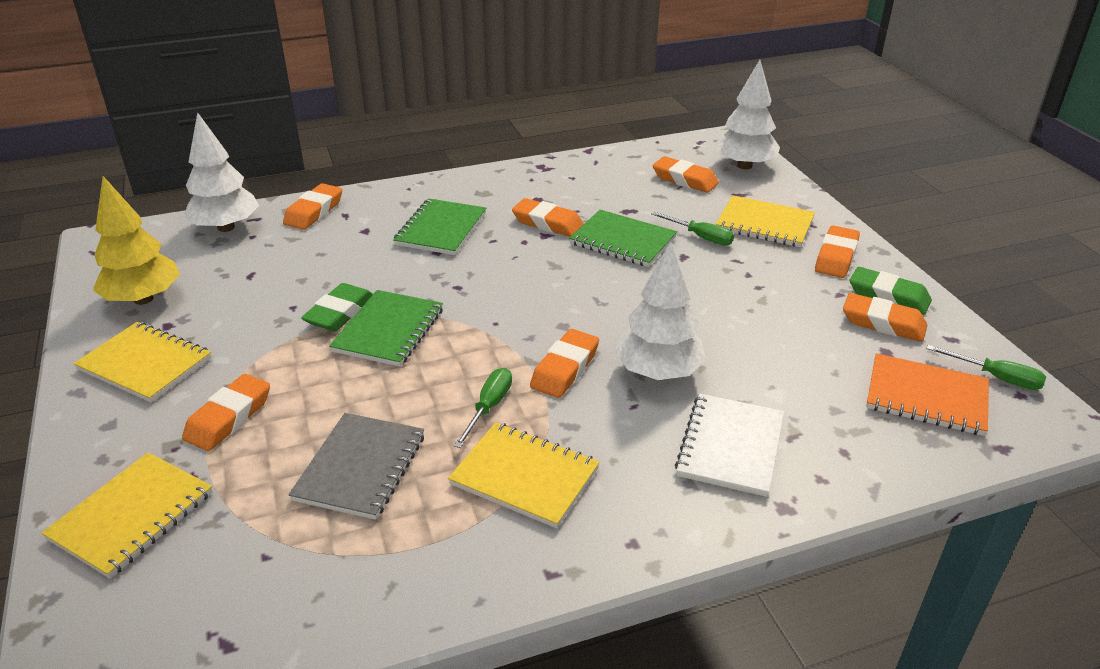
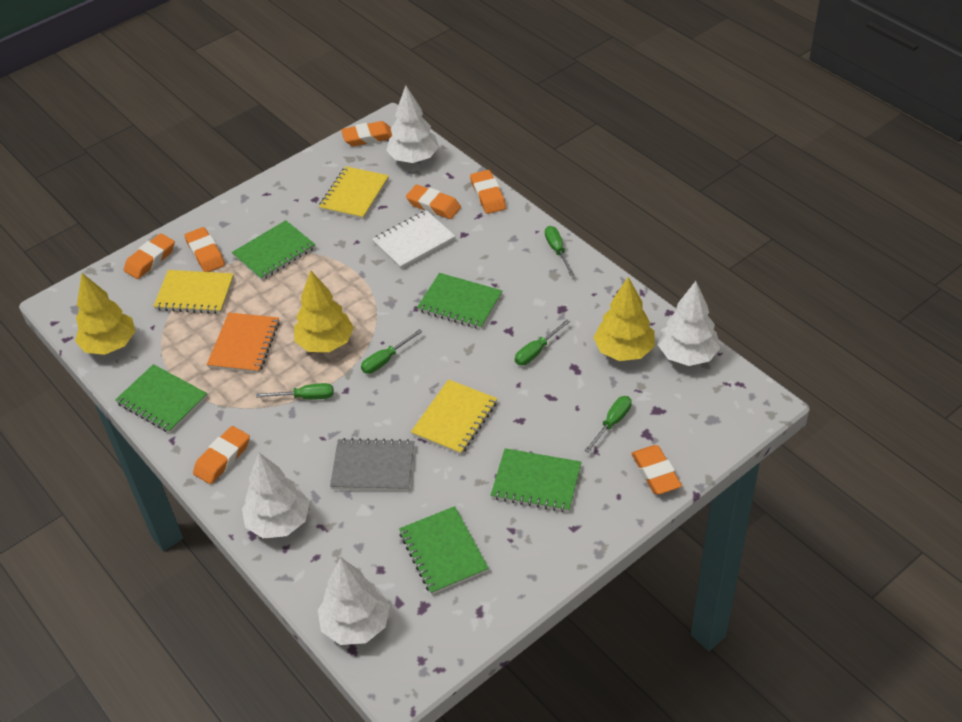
green eraser: 2 -> 0
green notebook: 3 -> 5
green screwdriver: 3 -> 5
white tree: 3 -> 4
yellow notebook: 4 -> 3
yellow tree: 1 -> 3

